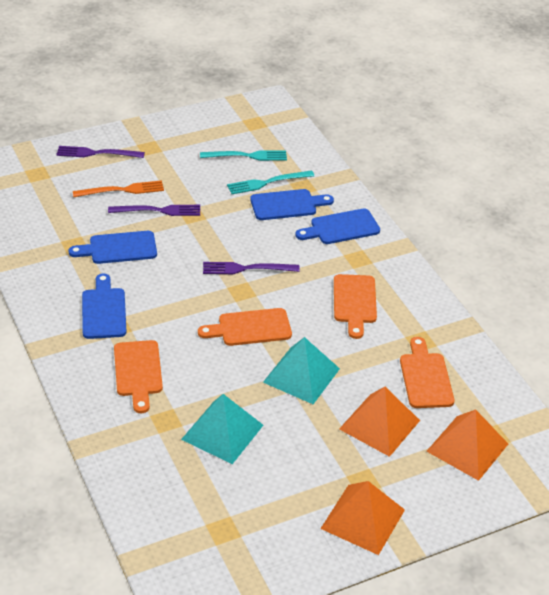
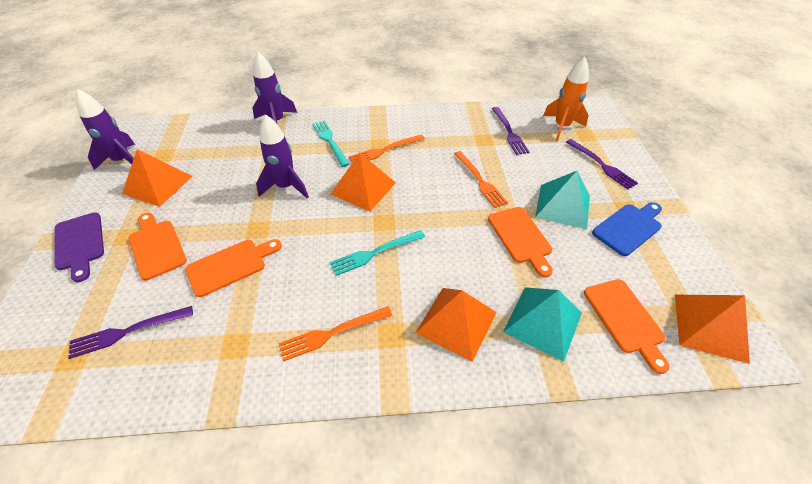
blue cutting board: 4 -> 1
orange fork: 1 -> 3
orange pyramid: 3 -> 4
orange rocket: 0 -> 1
purple cutting board: 0 -> 1
purple rocket: 0 -> 3

